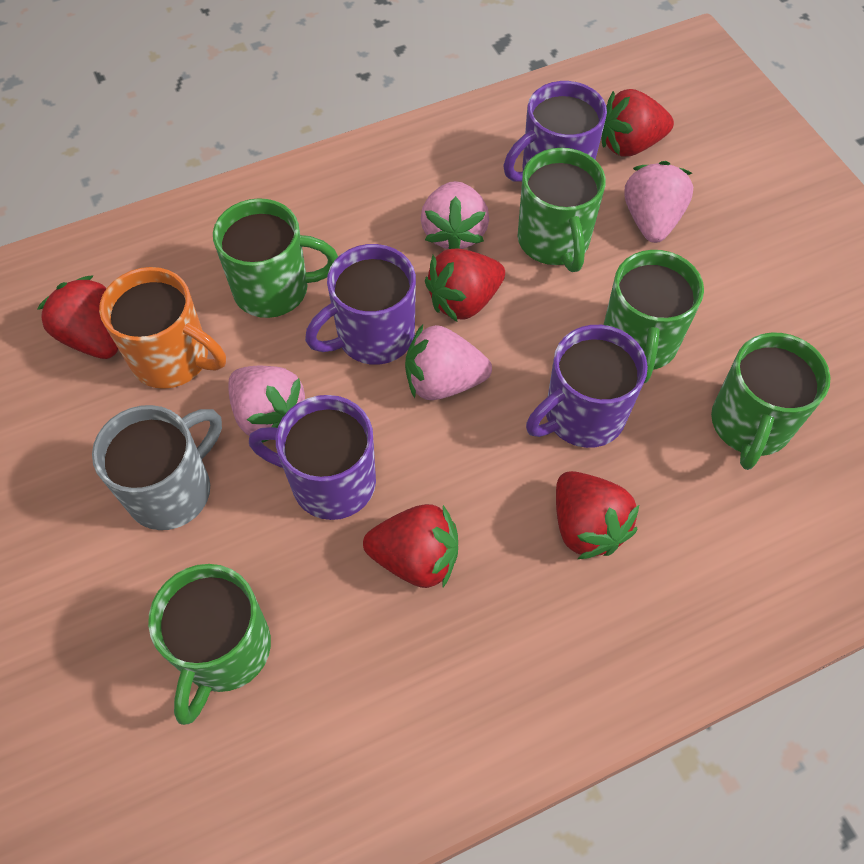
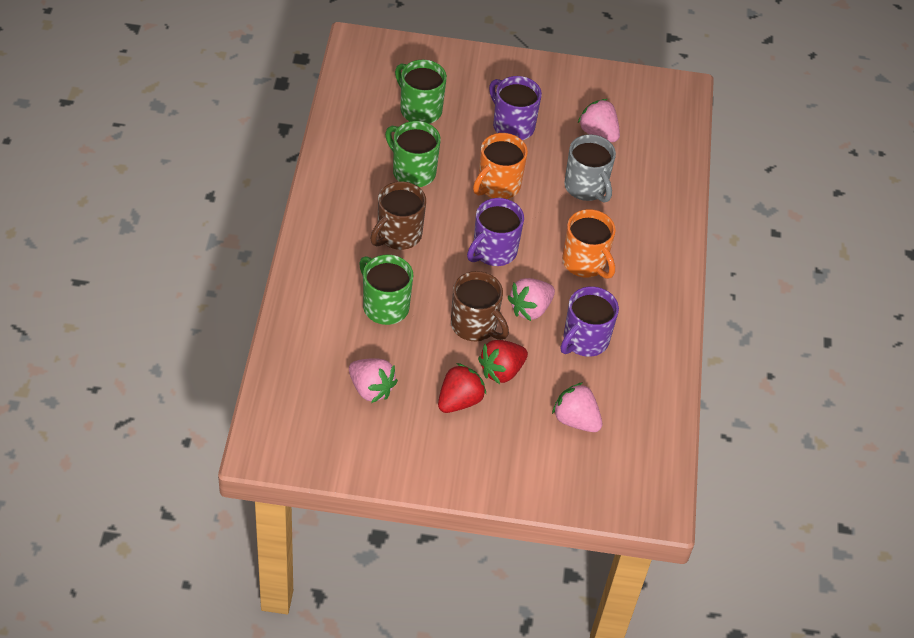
brown mug: 0 -> 2
green mug: 5 -> 3
orange mug: 1 -> 2
purple mug: 4 -> 3
red strawberry: 5 -> 2

